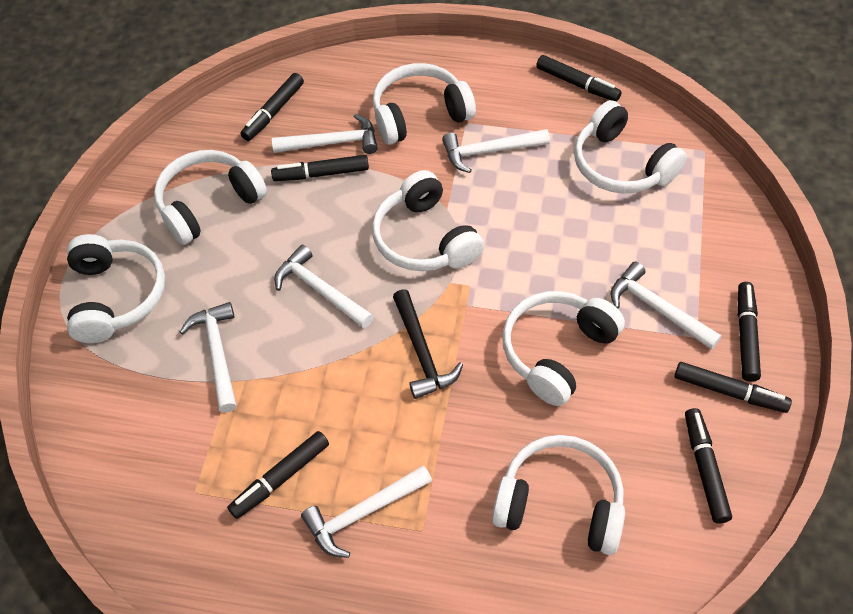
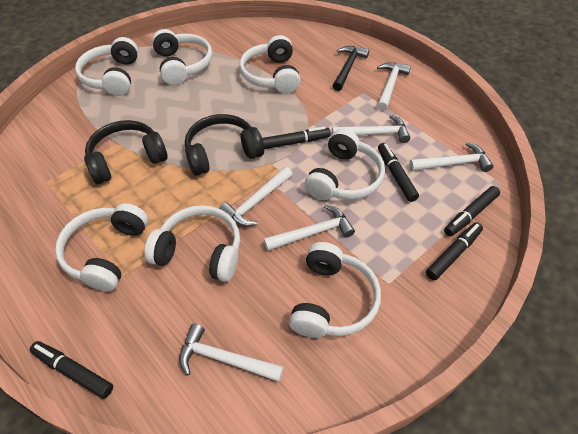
black headphones: 0 -> 2
black marker: 7 -> 5

